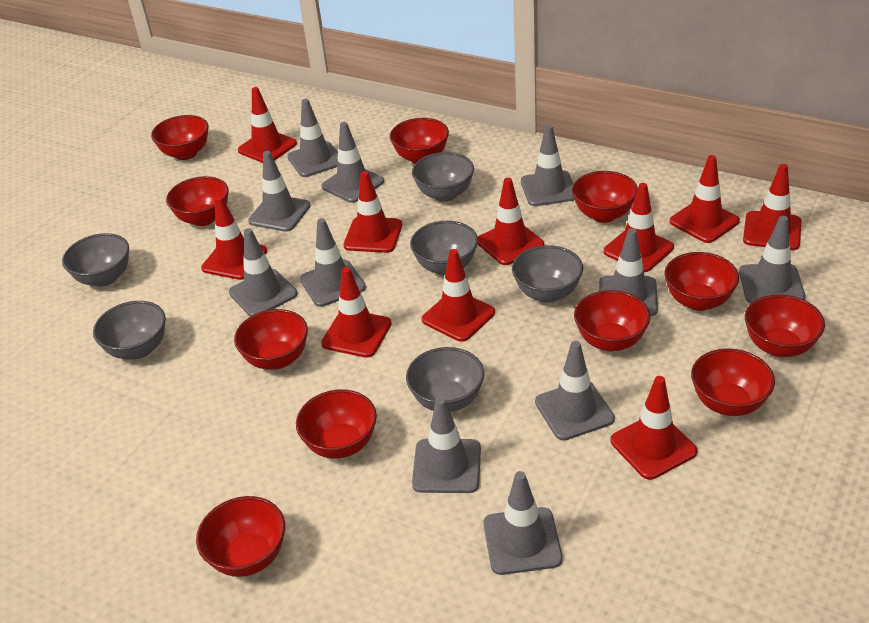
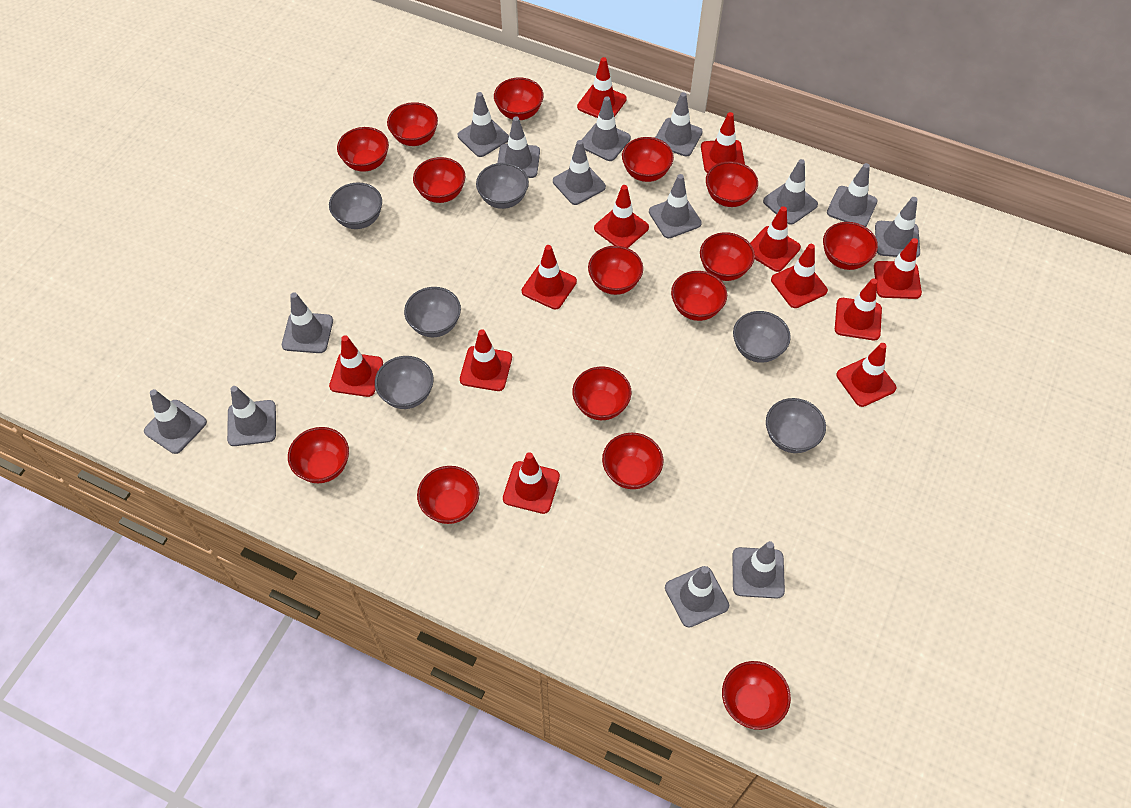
grey traffic cone: 11 -> 14
red bowl: 11 -> 15
red traffic cone: 10 -> 12

